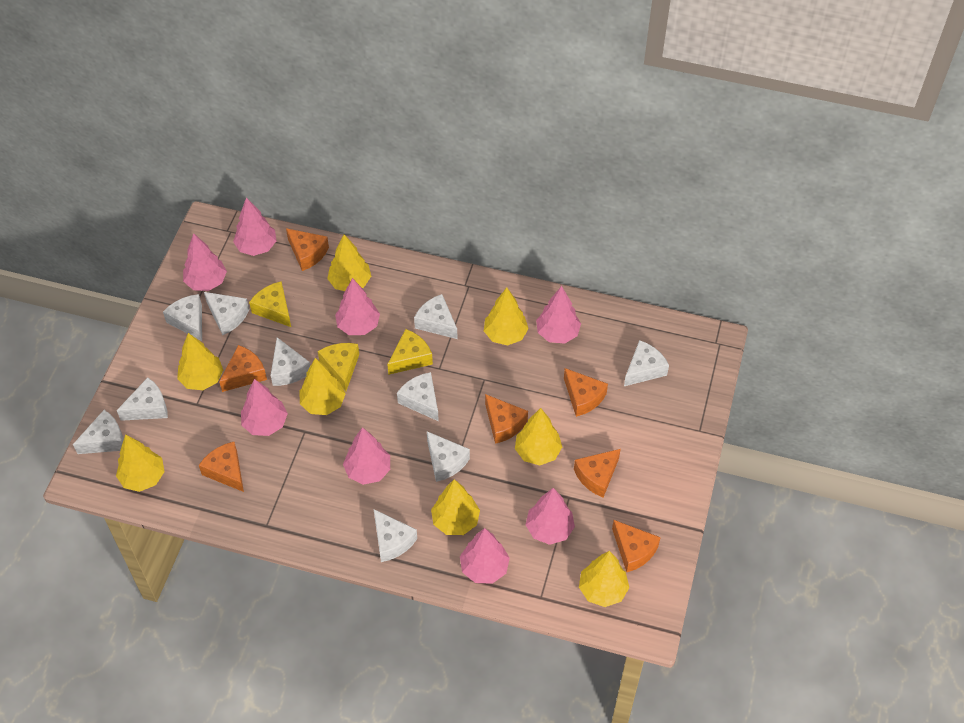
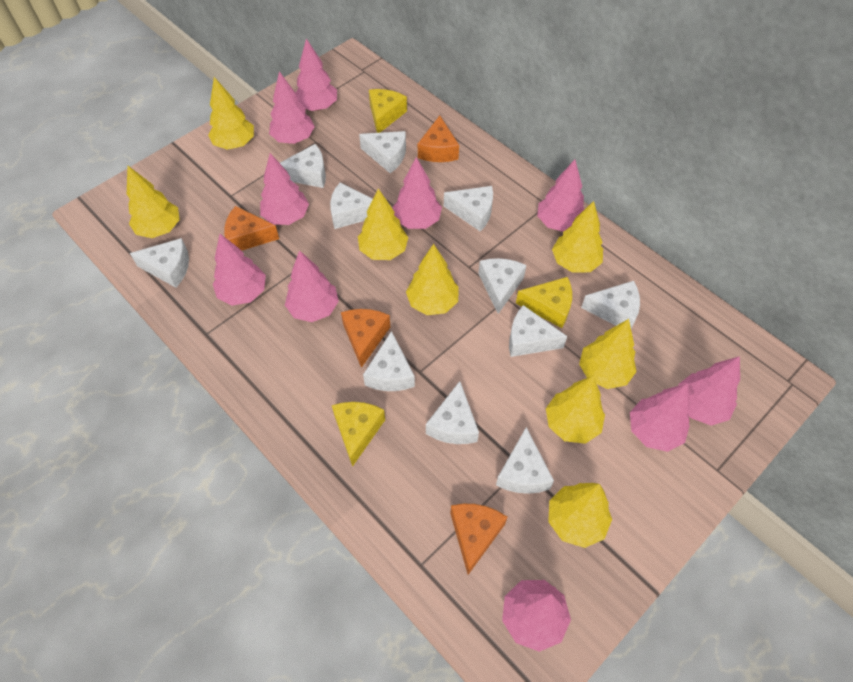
orange cheese: 7 -> 4
pink tree: 8 -> 10
white cheese: 10 -> 11

